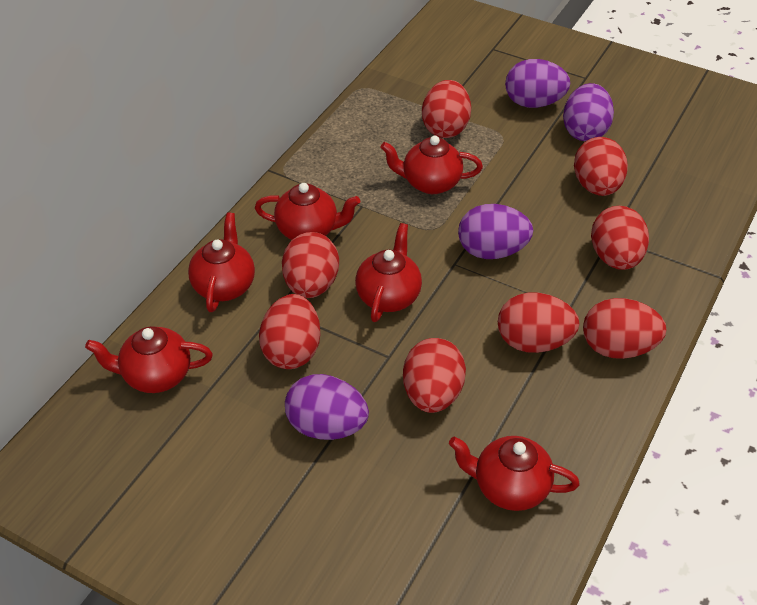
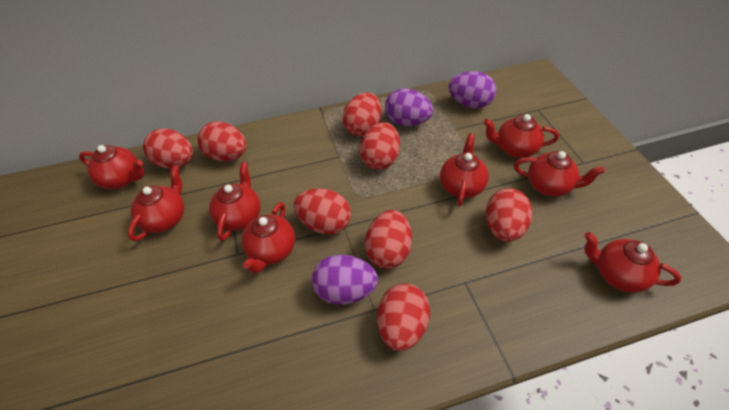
purple egg: 4 -> 3
red teapot: 6 -> 8

